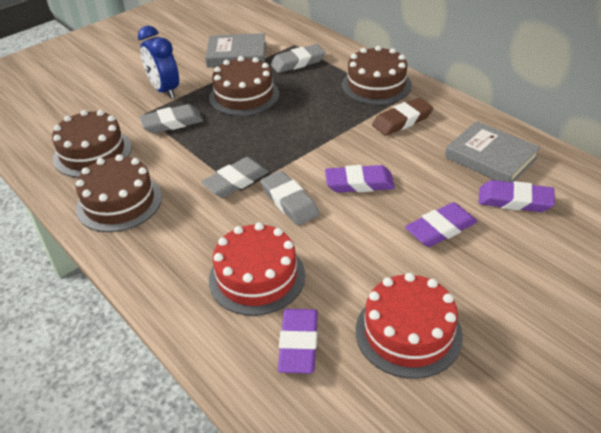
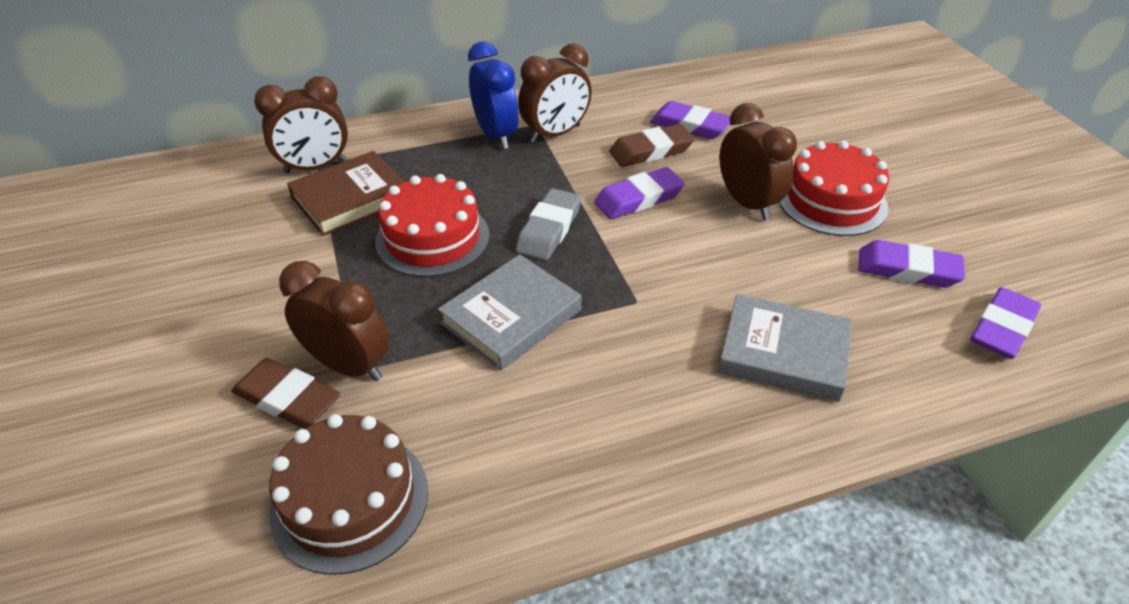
brown book: 0 -> 1
brown cake: 4 -> 1
brown clock: 0 -> 4
brown eraser: 1 -> 2
grey eraser: 4 -> 1

